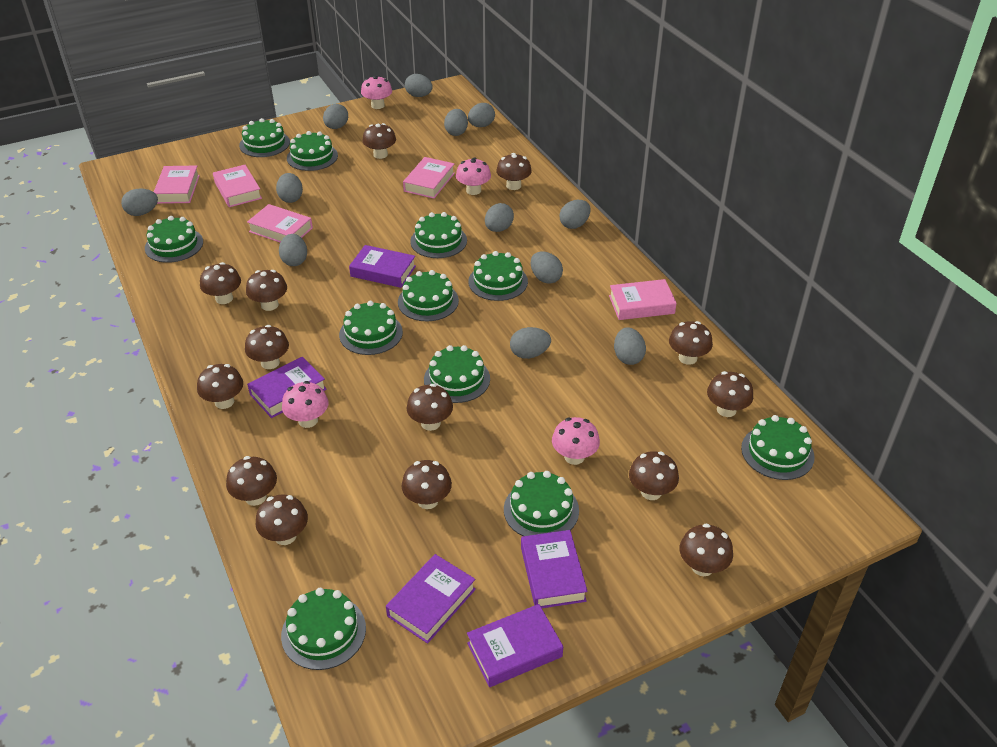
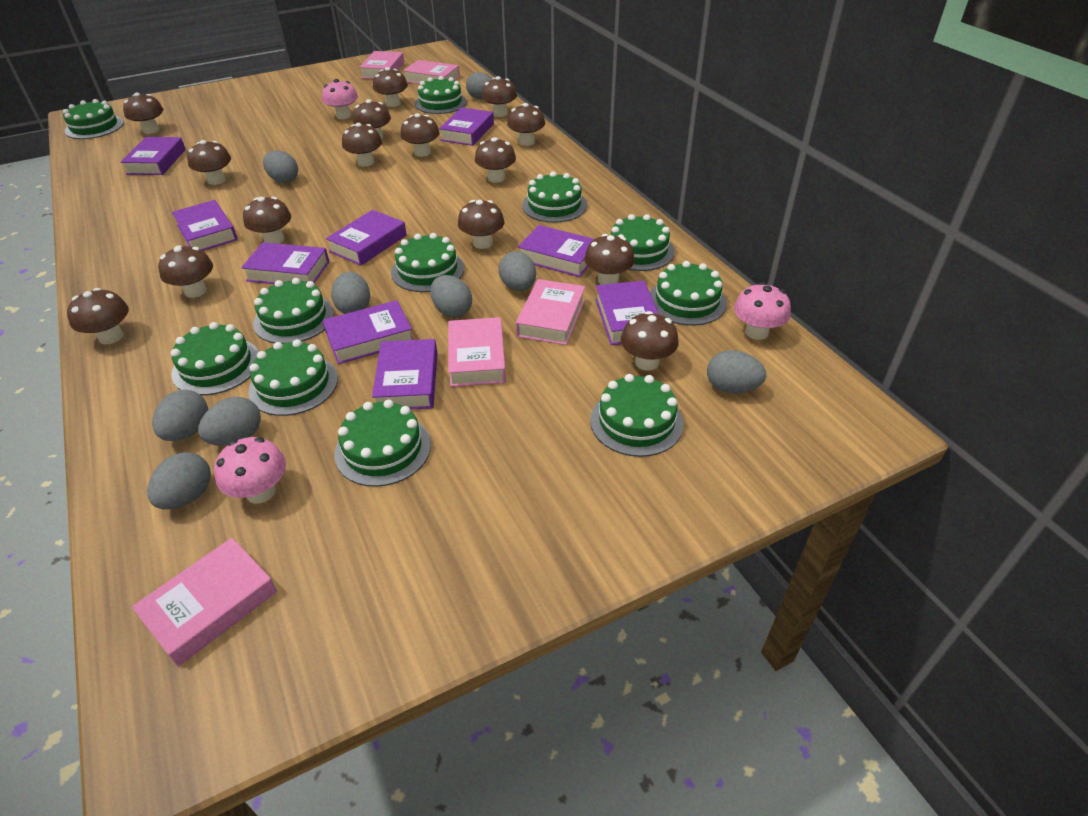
brown mushroom: 14 -> 15
grey egg: 12 -> 9
pink mushroom: 4 -> 3
purple book: 5 -> 9

